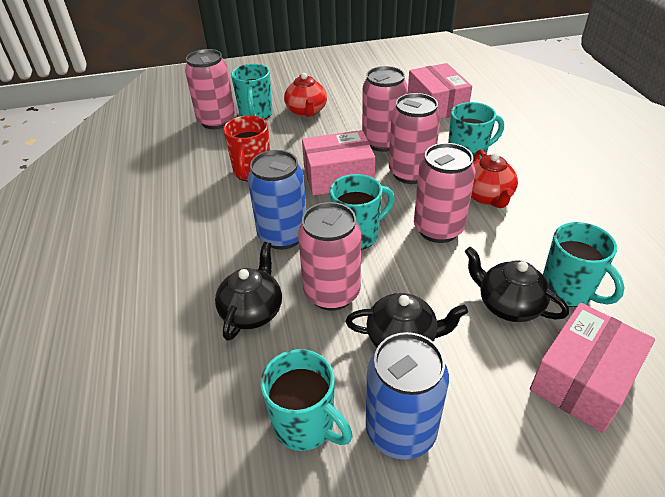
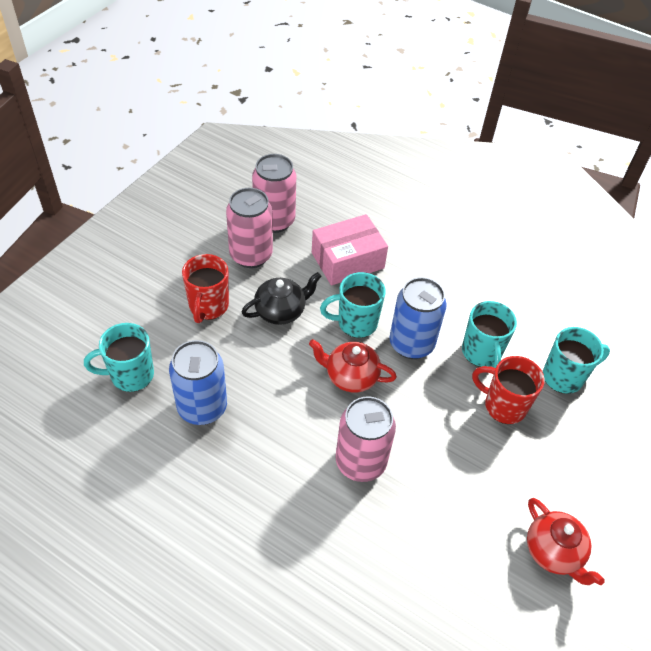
black teapot: 3 -> 1
pink box: 3 -> 1
pink can: 5 -> 3
red mug: 1 -> 2
turquoise mug: 5 -> 4

